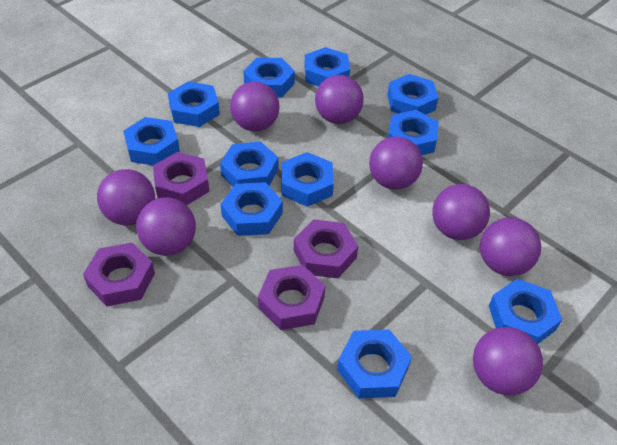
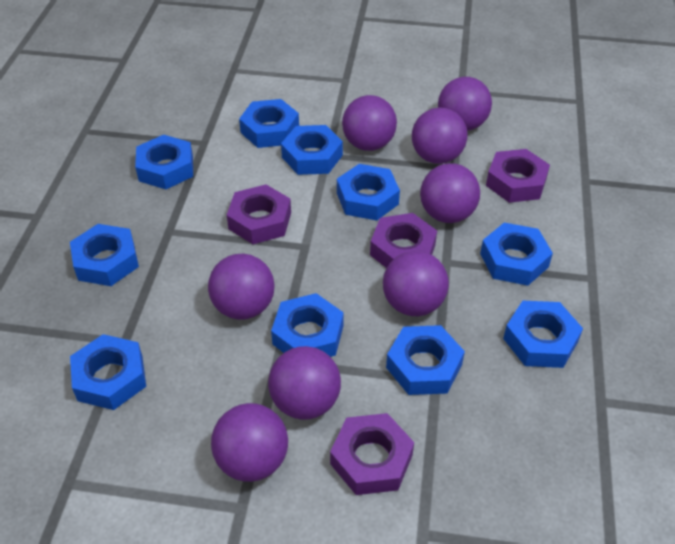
blue nut: 11 -> 10

